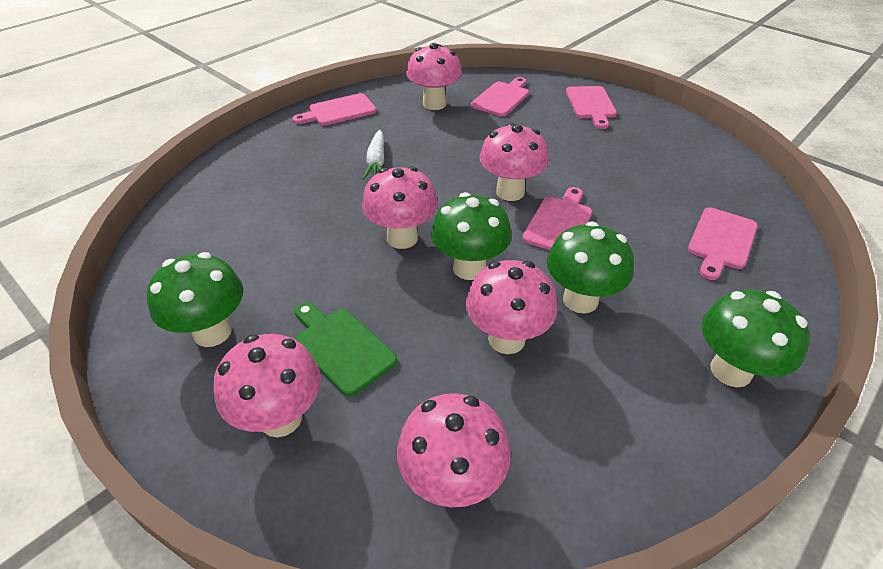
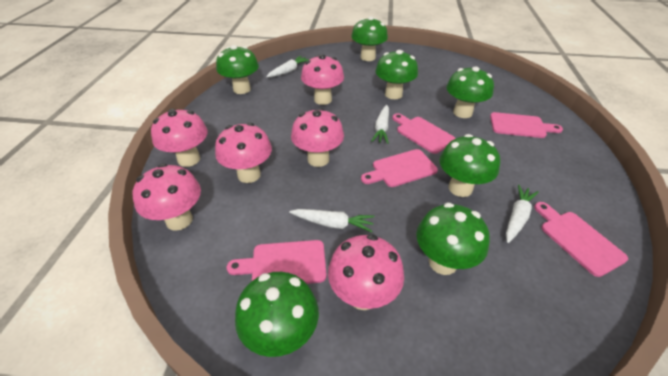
green cutting board: 1 -> 0
green mushroom: 4 -> 7
white carrot: 1 -> 4

